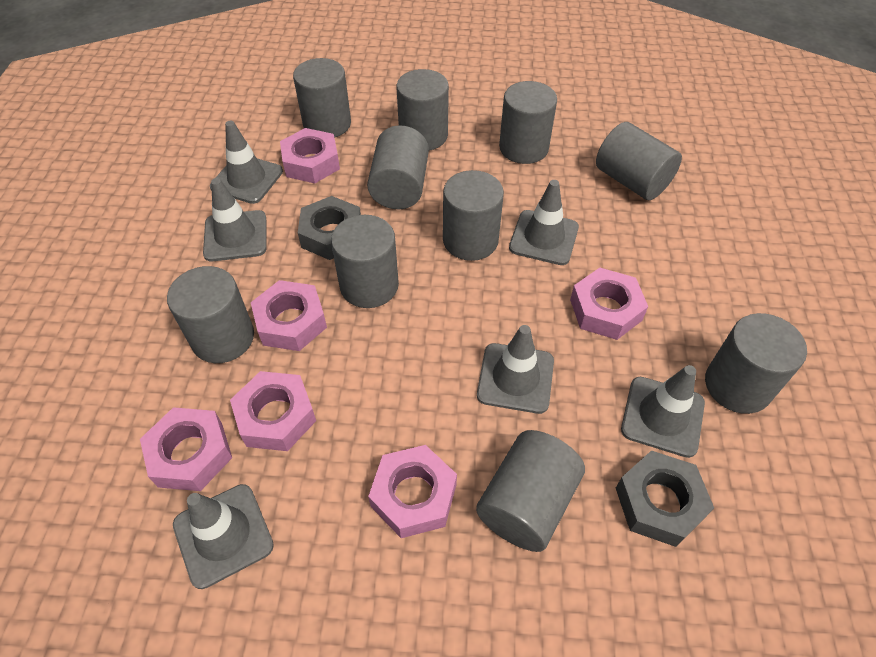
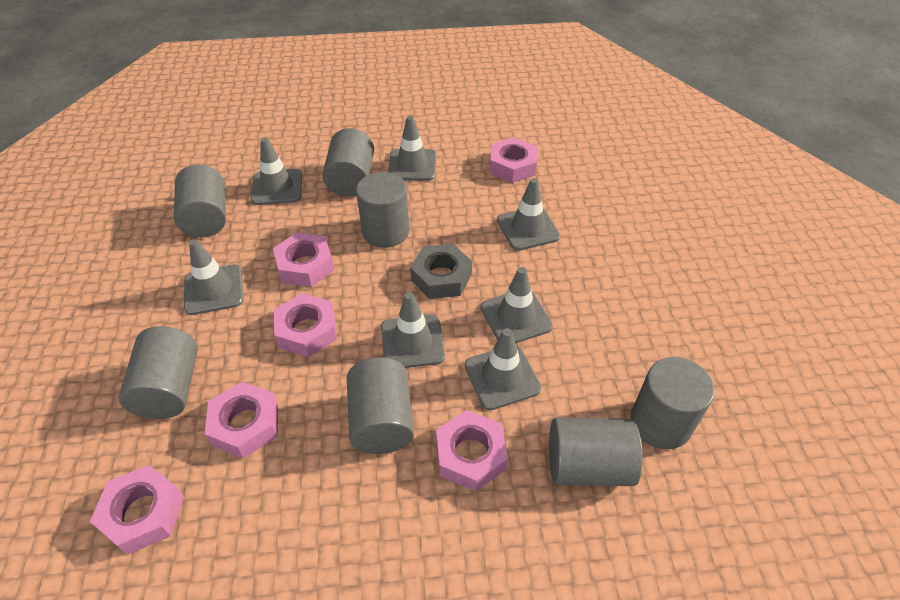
grey cylinder: 10 -> 7
grey nut: 2 -> 1
grey traffic cone: 6 -> 7

